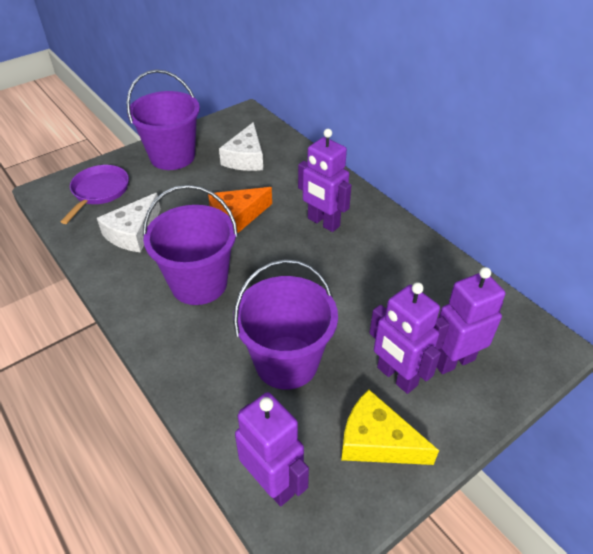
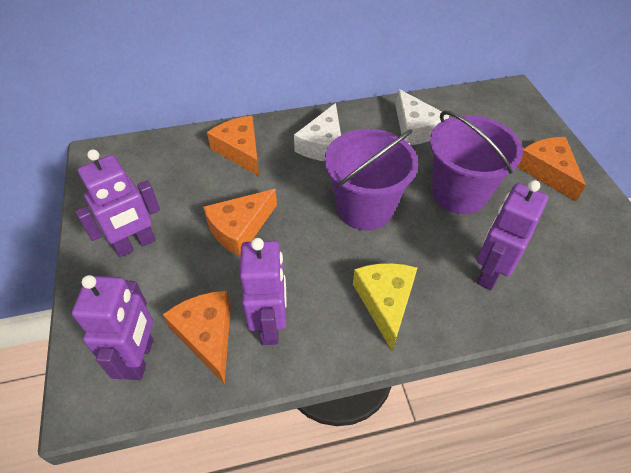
orange cheese: 1 -> 4
purple bucket: 3 -> 2
purple pan: 1 -> 0

